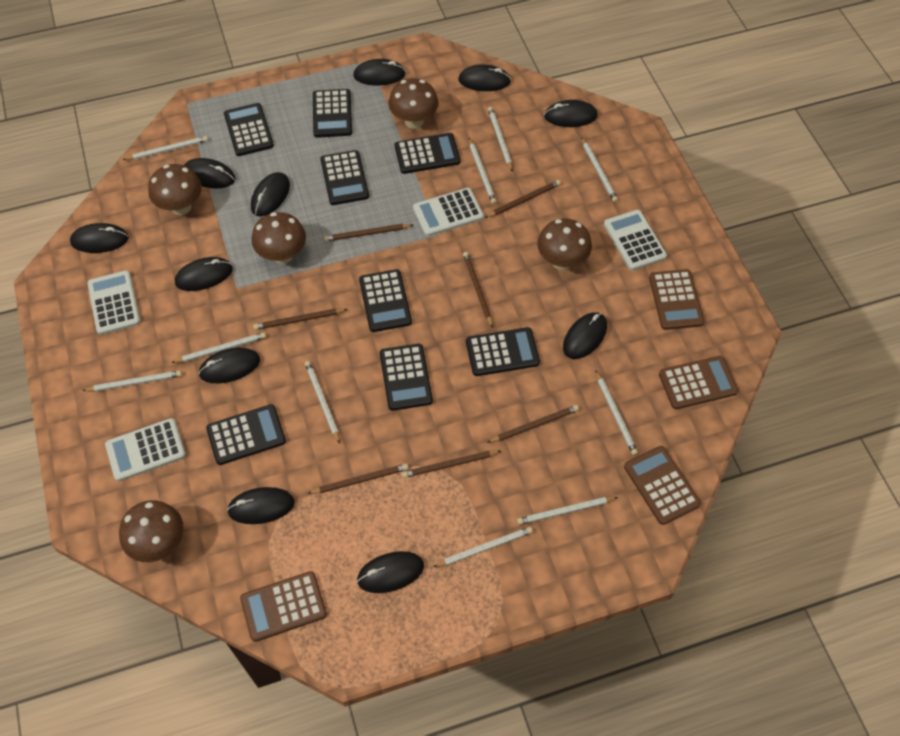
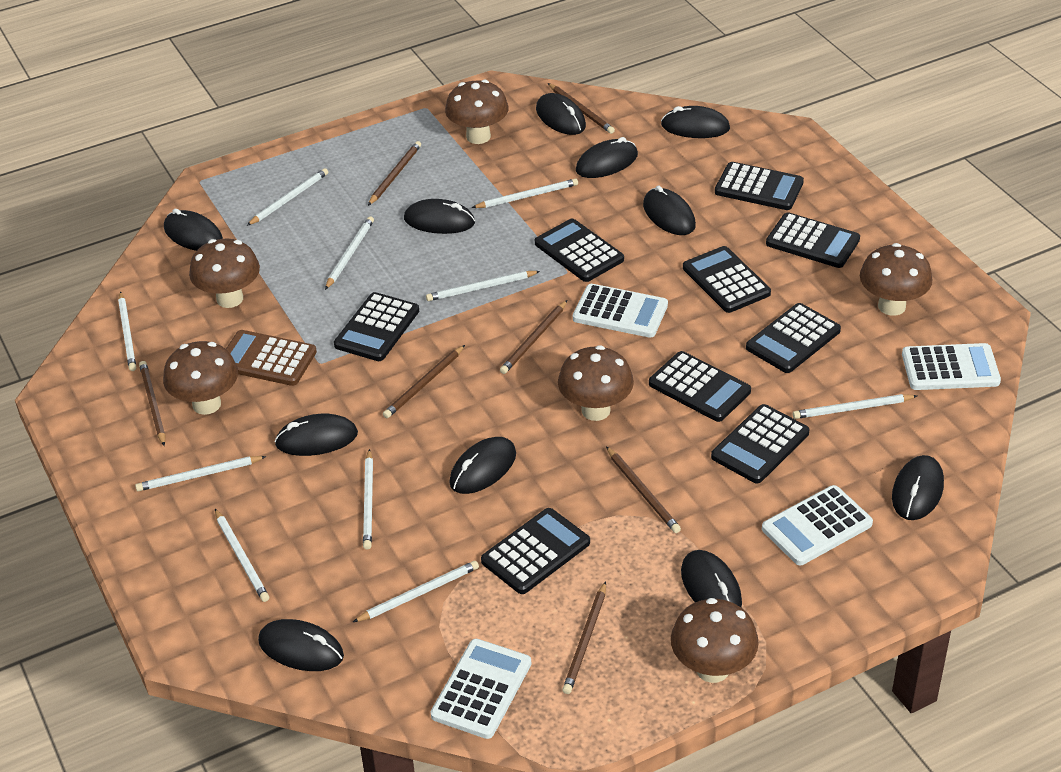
black calculator: 8 -> 9
brown calculator: 4 -> 1
brown mushroom: 5 -> 6

